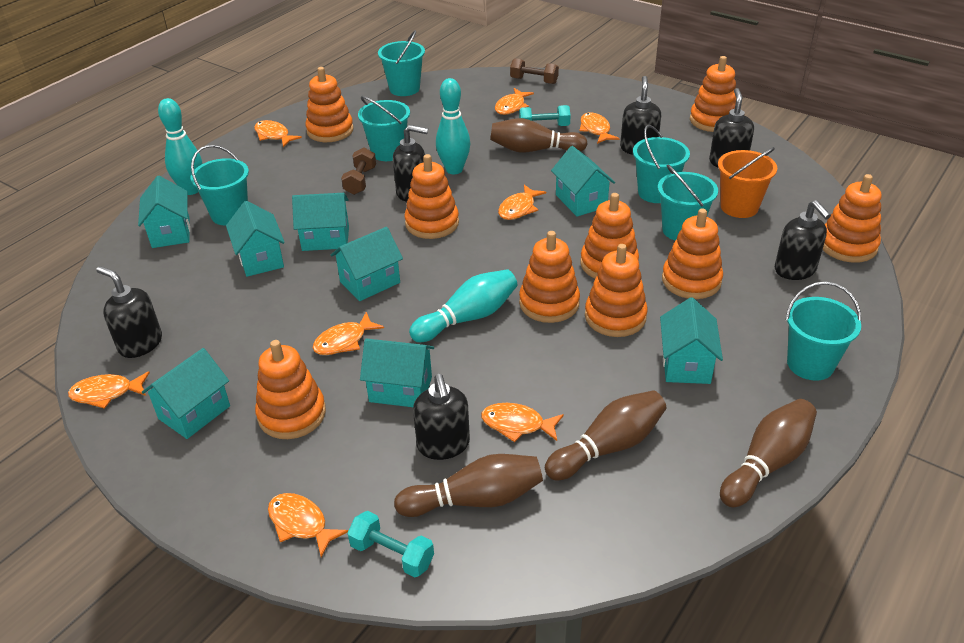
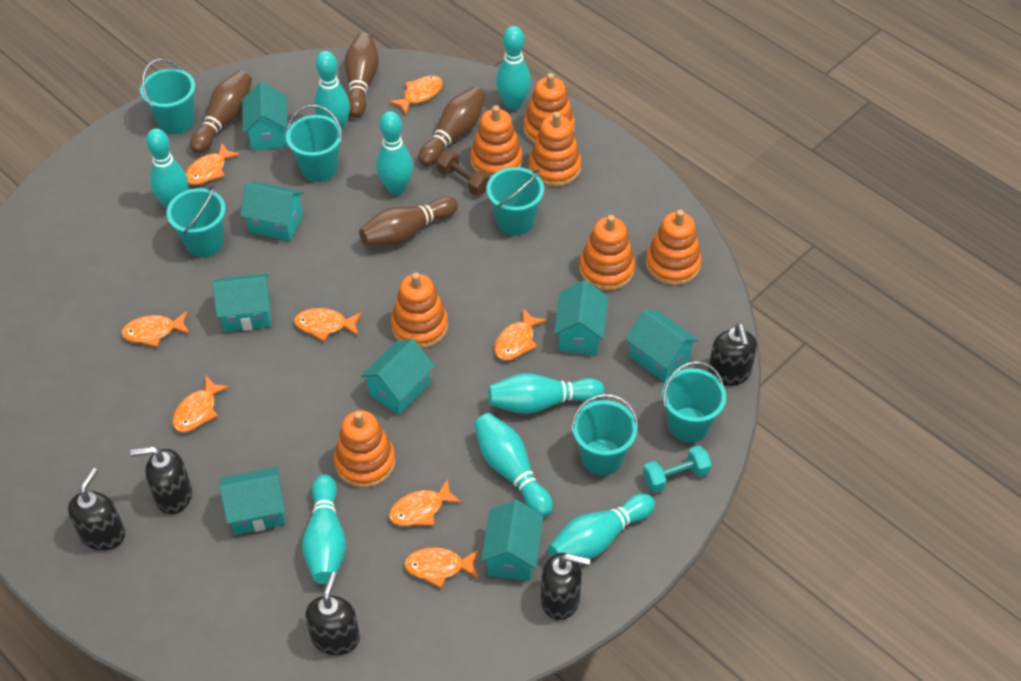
black soap dispenser: 6 -> 5
brown dumbbell: 2 -> 1
orange bucket: 1 -> 0
orange stacking toy: 9 -> 7
turquoise bowling pin: 3 -> 8
turquoise dumbbell: 2 -> 1

